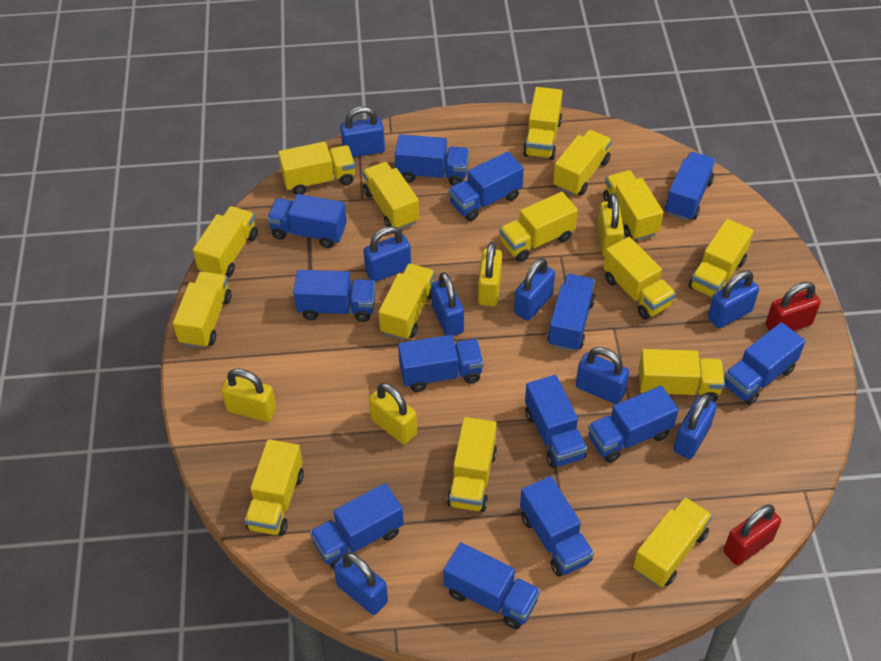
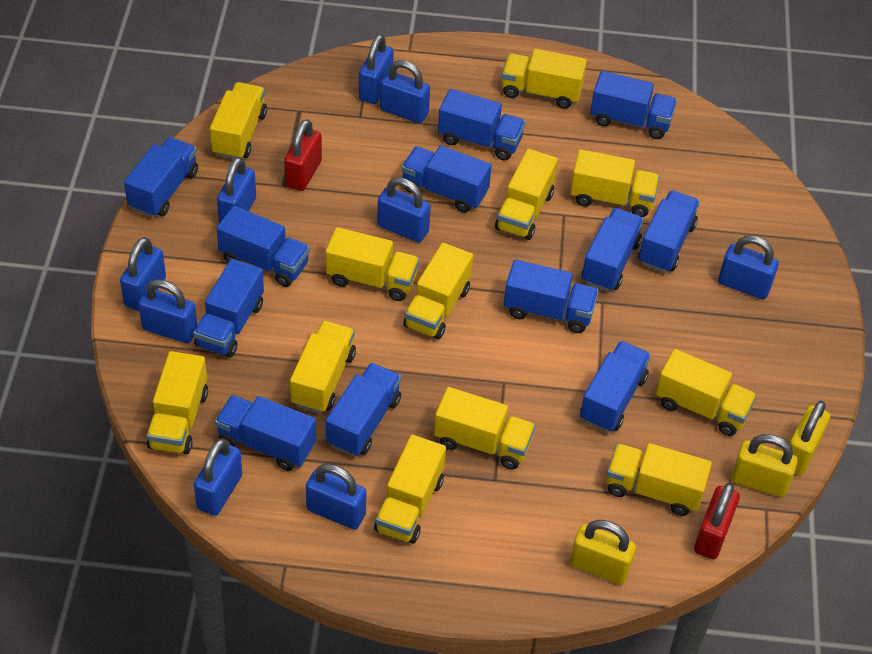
blue padlock: 8 -> 9
blue truck: 13 -> 12
yellow padlock: 4 -> 3
yellow truck: 15 -> 12

